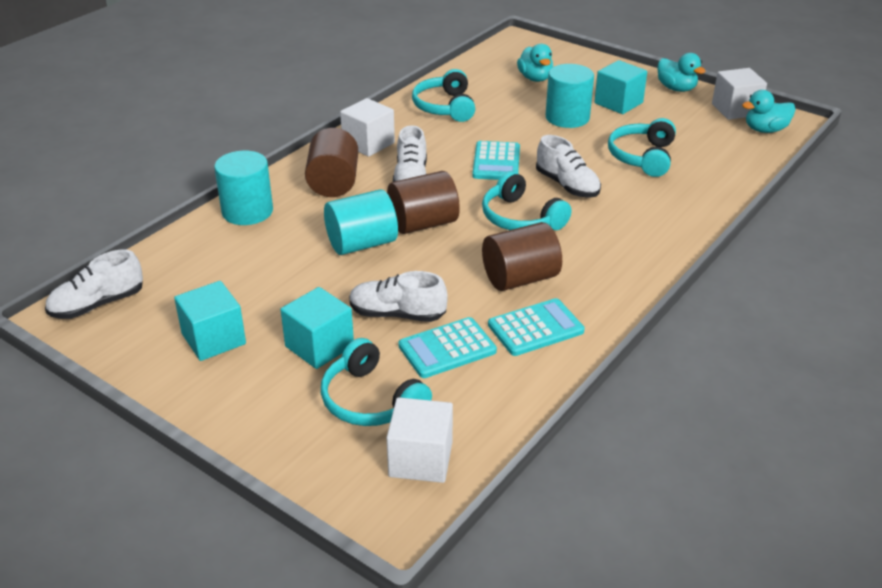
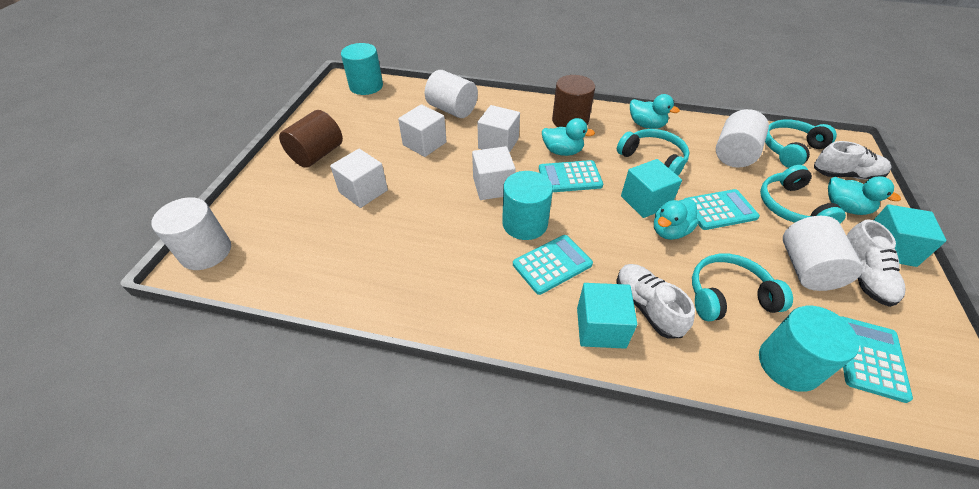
brown cylinder: 3 -> 2
turquoise calculator: 3 -> 4
turquoise duck: 3 -> 4
white cube: 3 -> 4
white cylinder: 0 -> 4
white shoe: 4 -> 3

